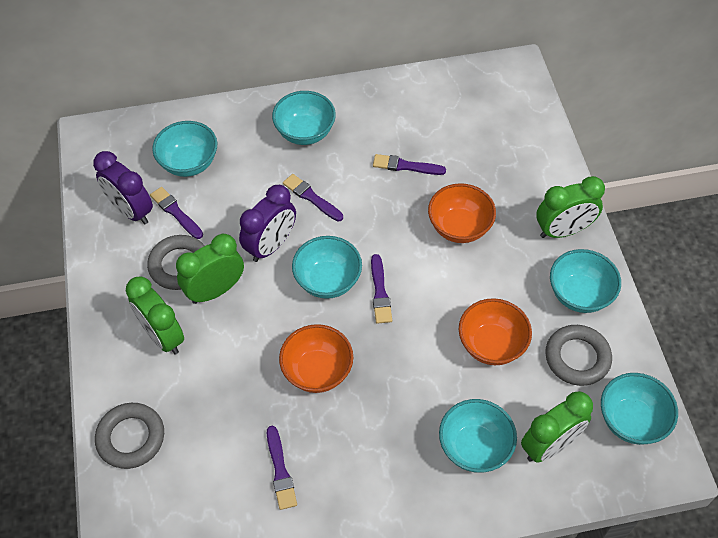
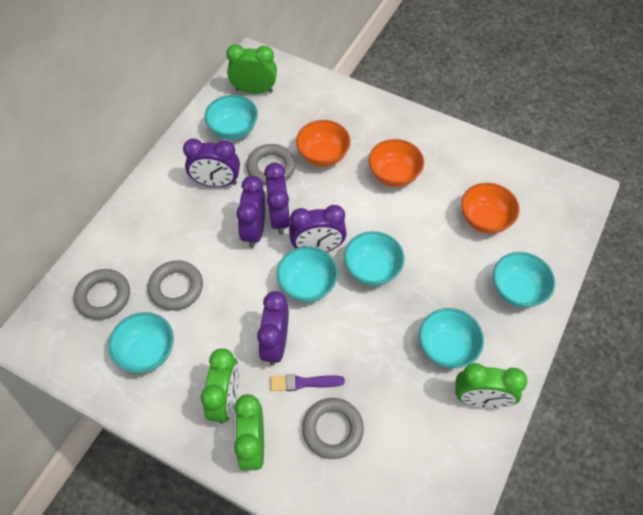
grey ring: 3 -> 4
purple brush: 5 -> 1
purple clock: 2 -> 5

